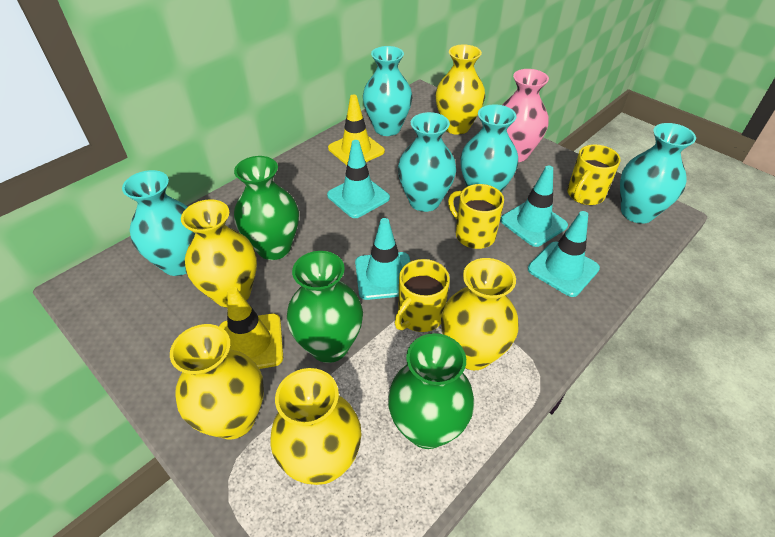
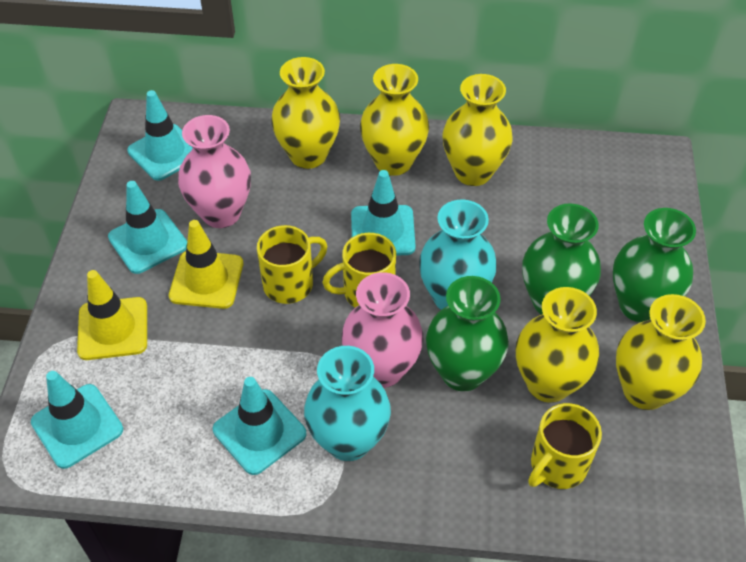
pink vase: 1 -> 2
turquoise traffic cone: 4 -> 5
turquoise vase: 5 -> 2

